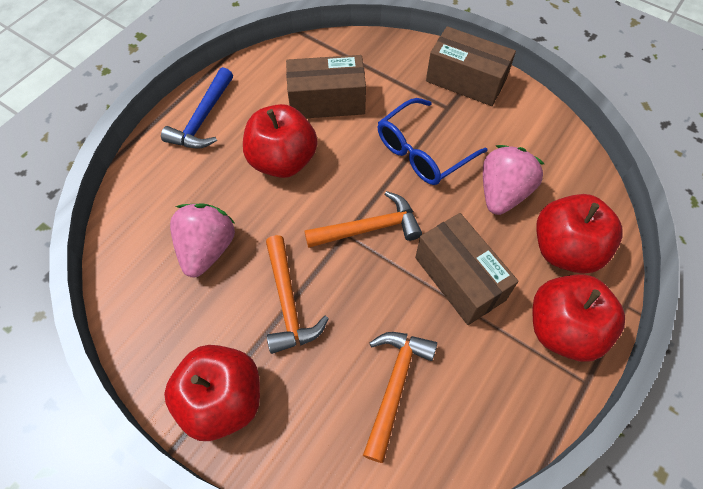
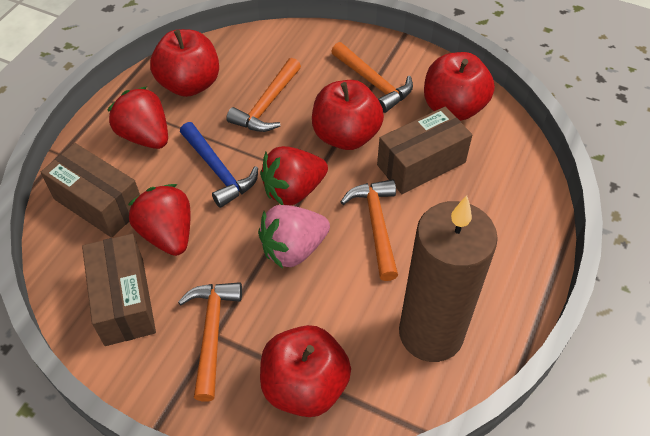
blue glasses: 1 -> 0
brown candle: 0 -> 1
orange hammer: 3 -> 4
pink strawberry: 2 -> 1
red strawberry: 0 -> 3

